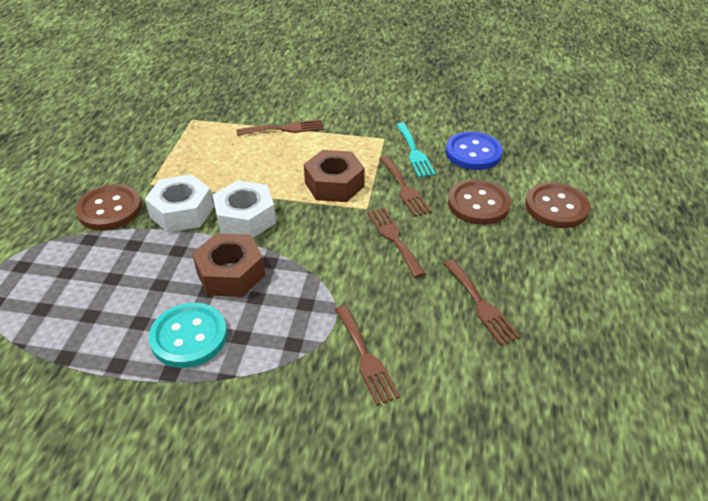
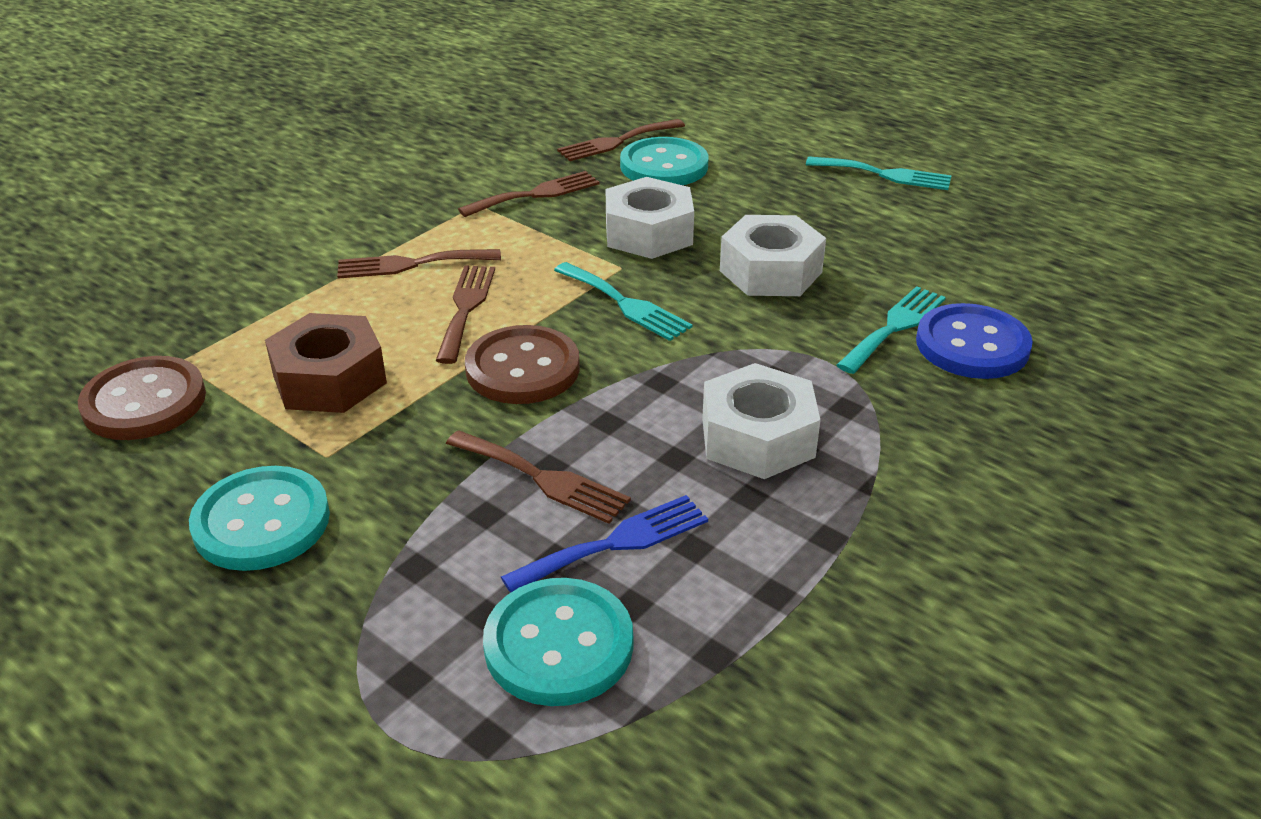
blue fork: 0 -> 1
brown button: 3 -> 2
brown nut: 2 -> 1
turquoise button: 1 -> 3
turquoise fork: 1 -> 3
white nut: 2 -> 3

